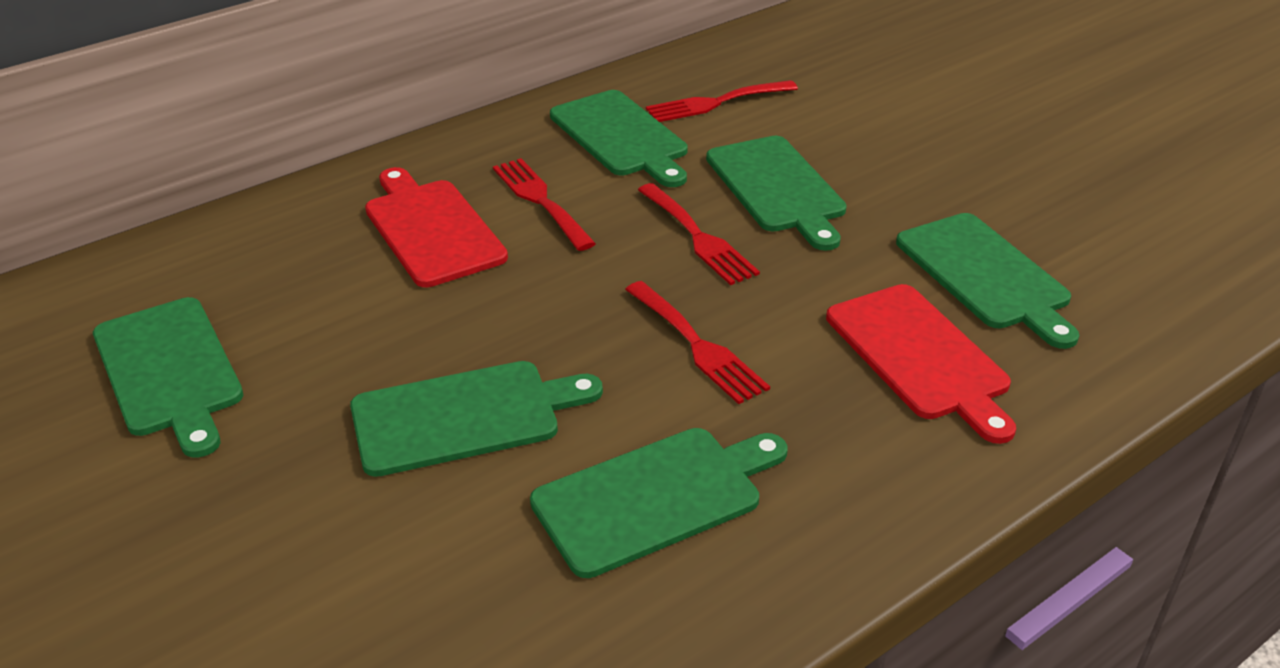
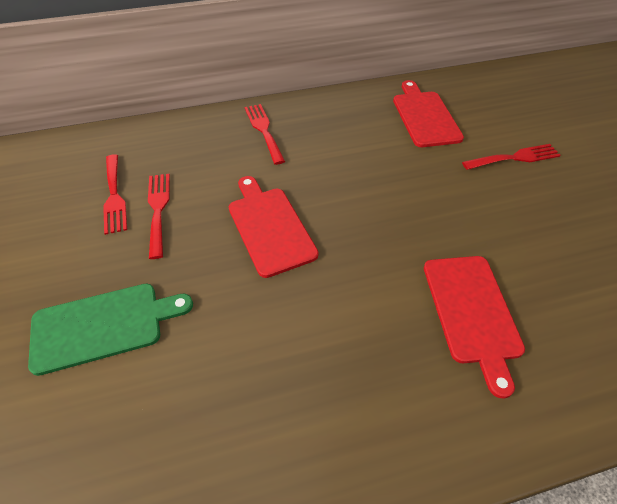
green cutting board: 6 -> 1
red cutting board: 2 -> 3

